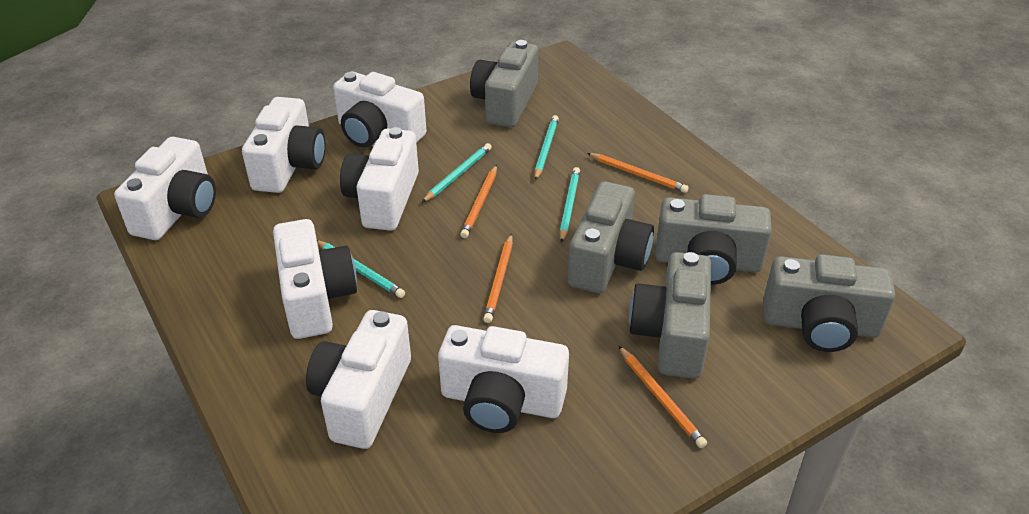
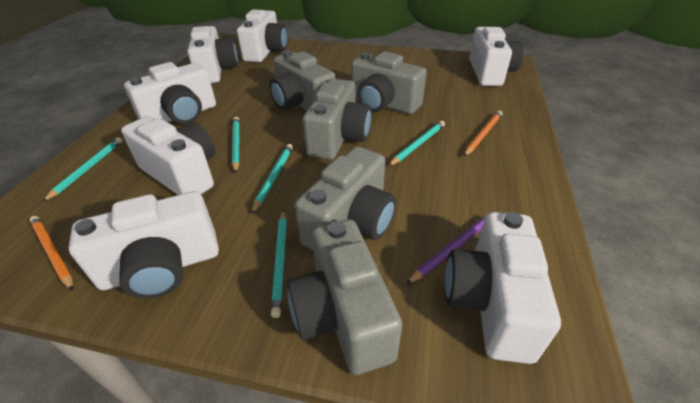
orange pencil: 4 -> 2
purple pencil: 0 -> 1
turquoise pencil: 4 -> 5

